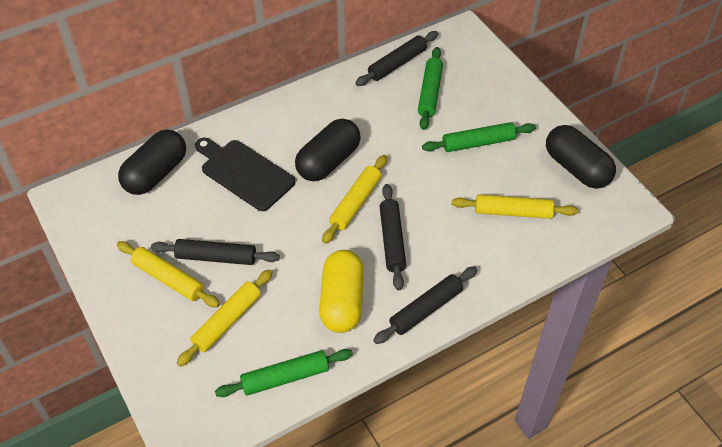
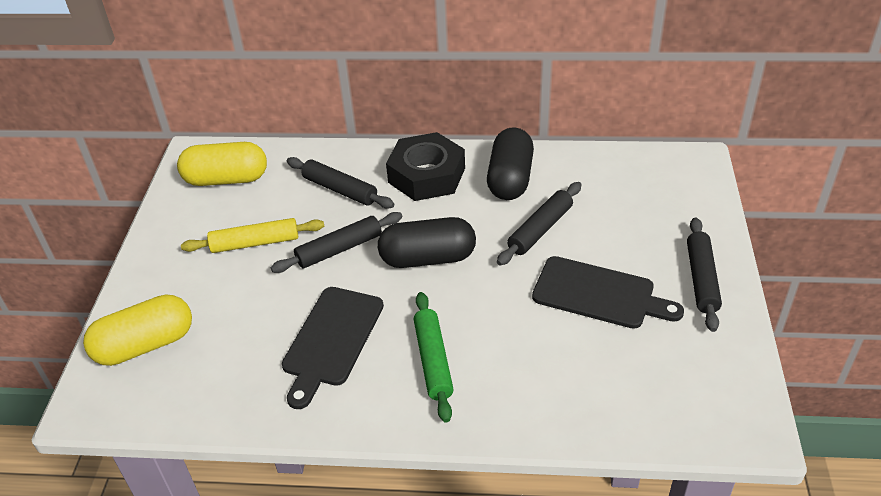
black capsule: 3 -> 2
black cutting board: 1 -> 2
black nut: 0 -> 1
green rolling pin: 3 -> 1
yellow capsule: 1 -> 2
yellow rolling pin: 4 -> 1

